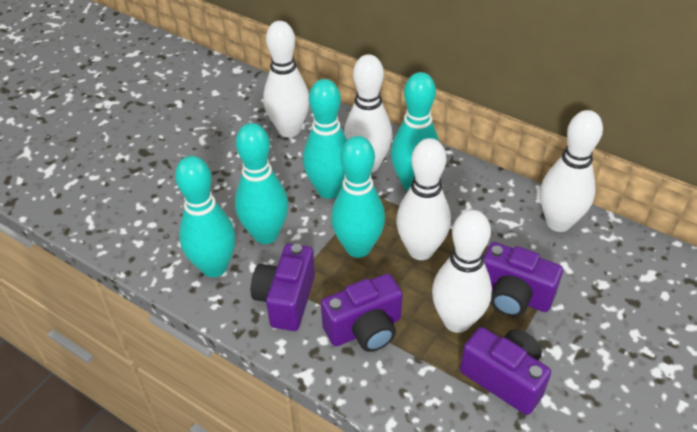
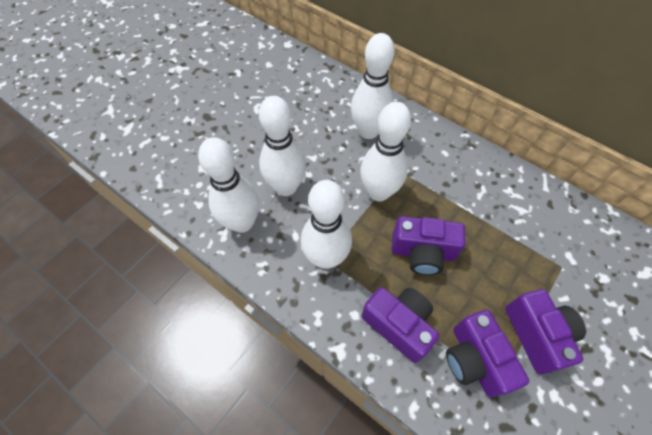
turquoise bowling pin: 5 -> 0

